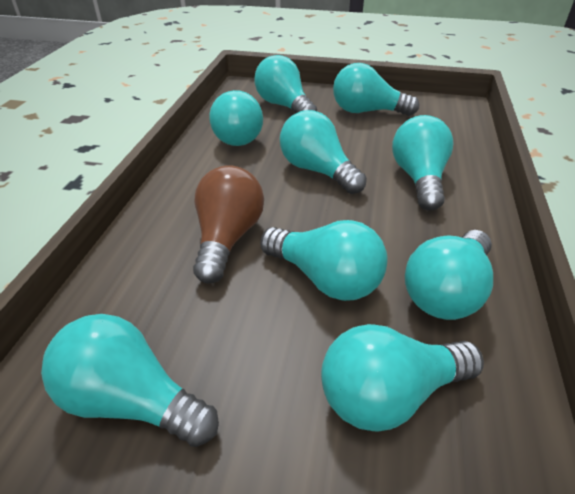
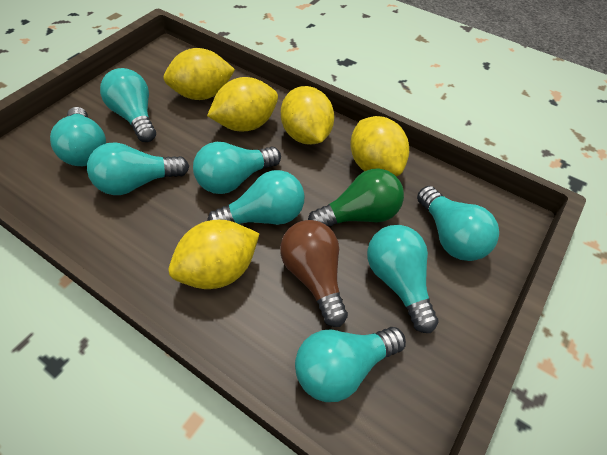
green light bulb: 0 -> 1
turquoise light bulb: 9 -> 8
yellow lemon: 0 -> 5

